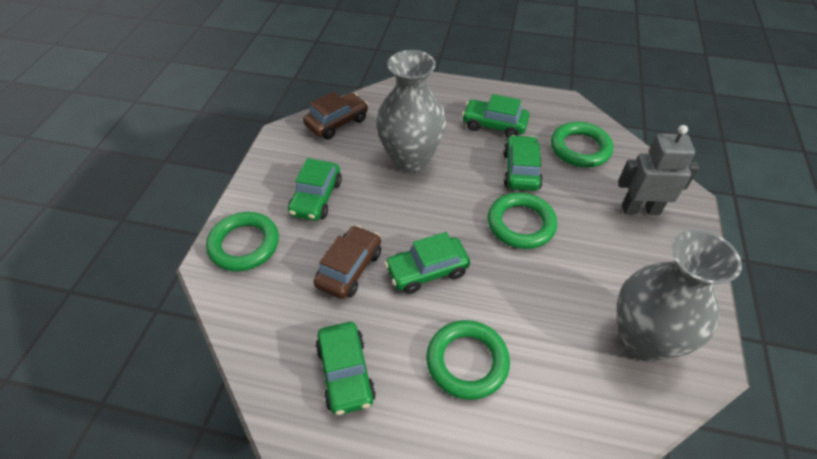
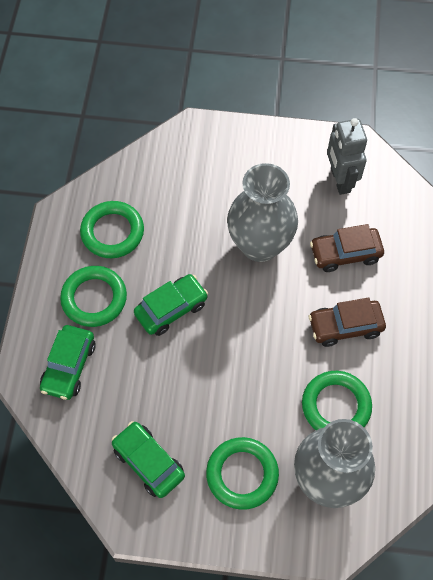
green car: 5 -> 3

